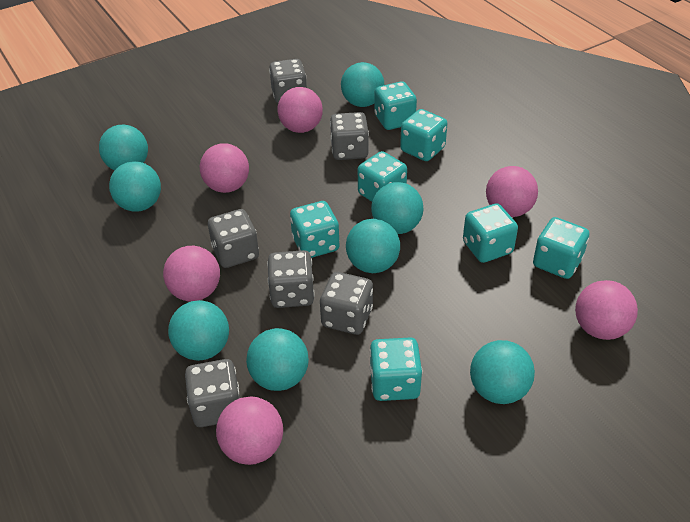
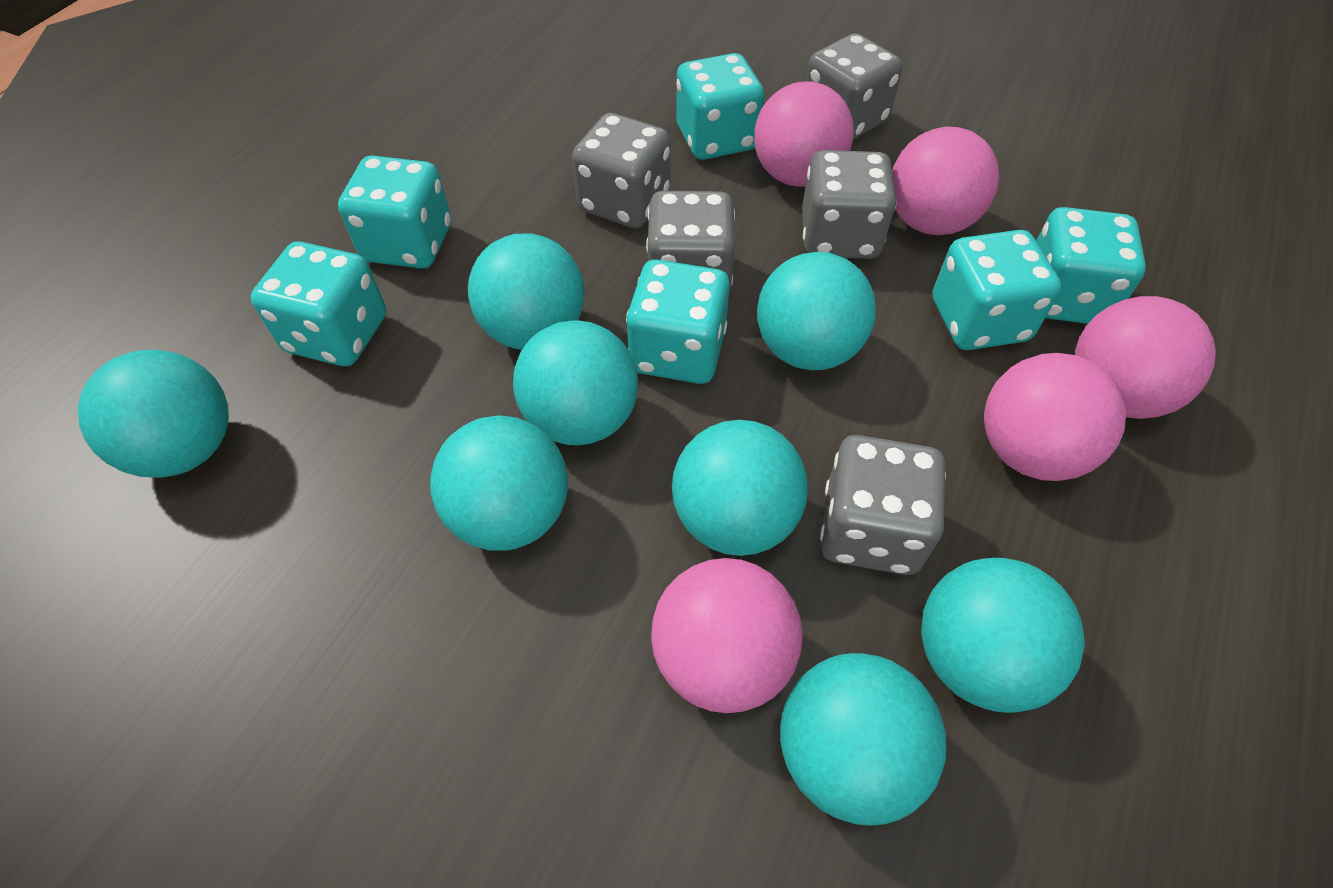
grey dice: 6 -> 5
pink ball: 6 -> 5
turquoise dice: 7 -> 6

